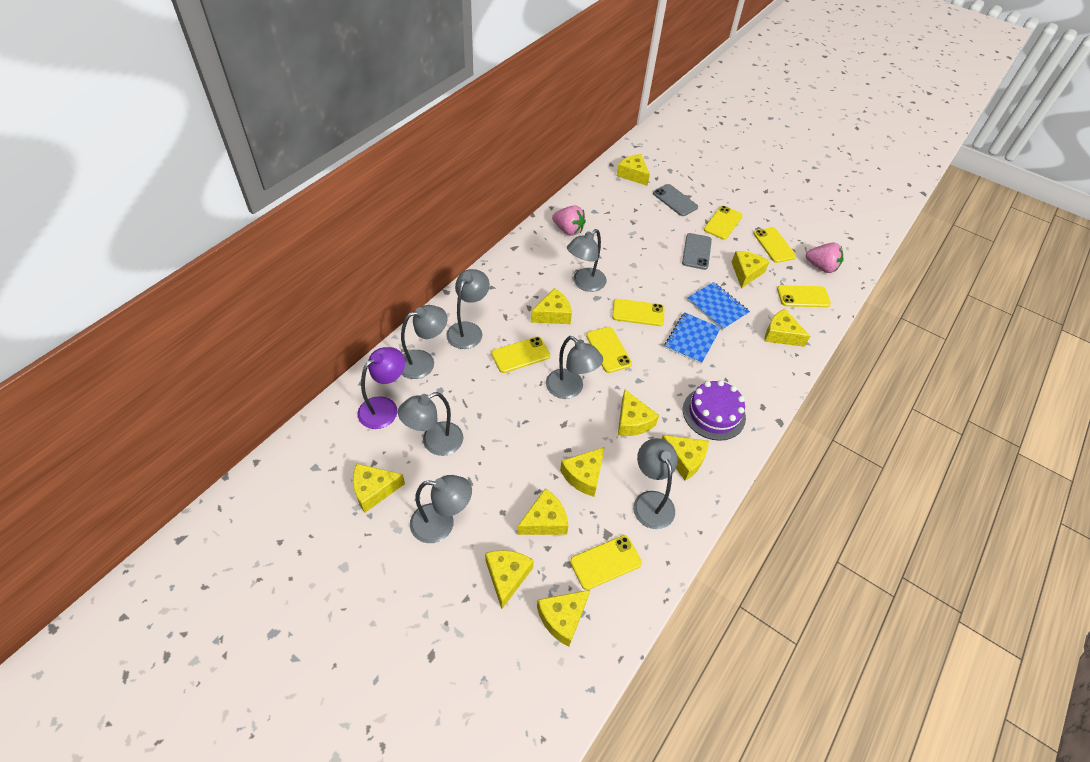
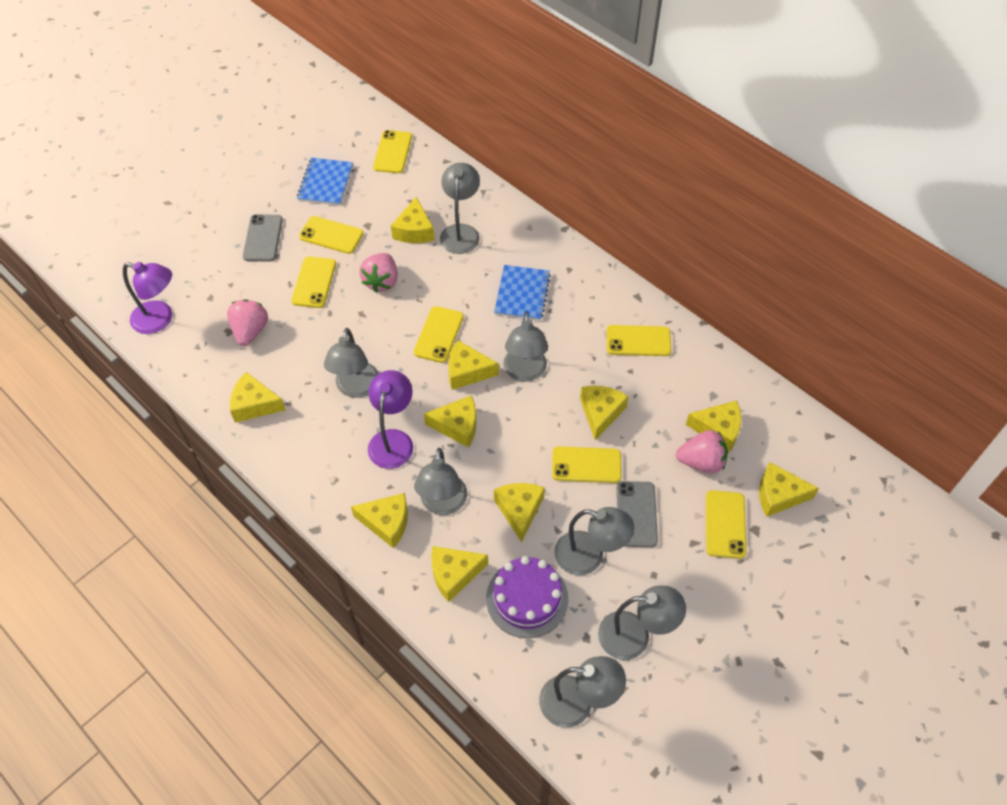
pink strawberry: 2 -> 3
purple lamp: 1 -> 2
yellow cheese: 11 -> 10

